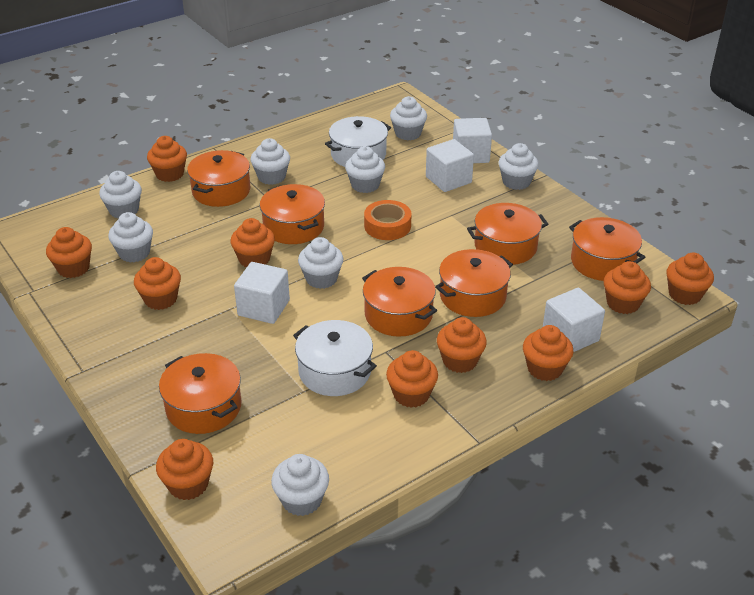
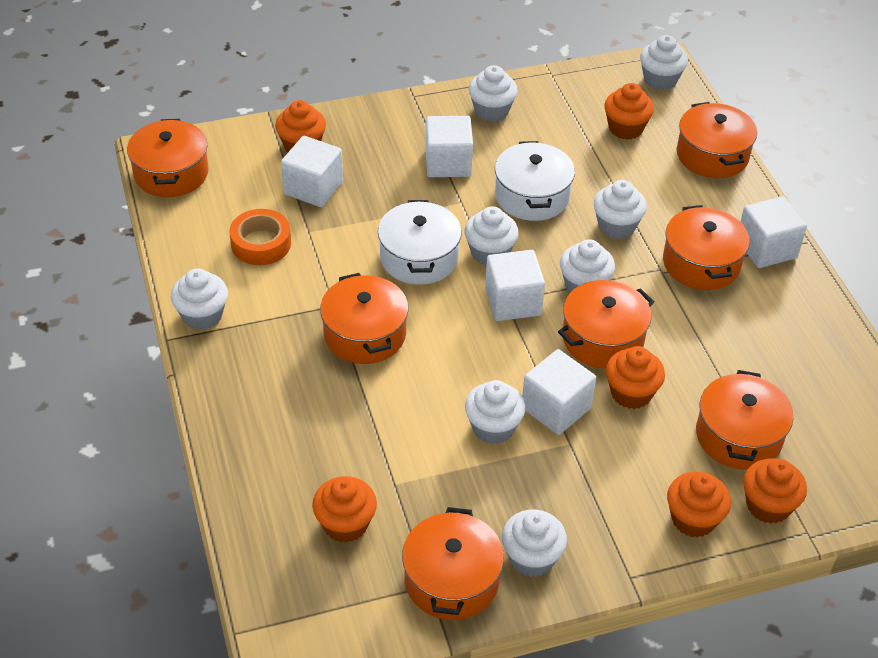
orange cupcake: 10 -> 6
white cube: 4 -> 5

